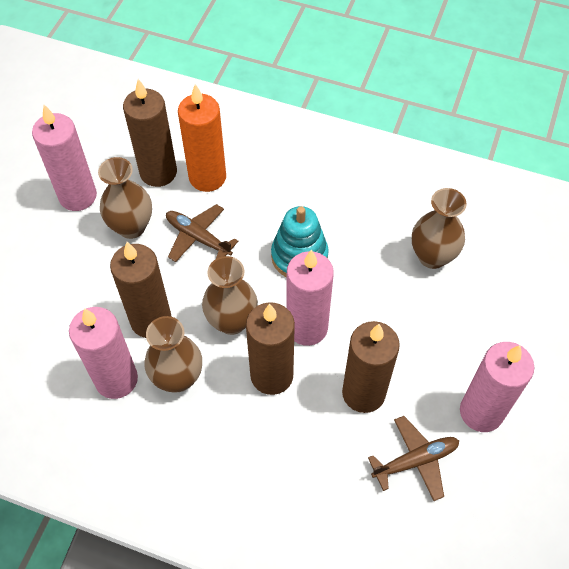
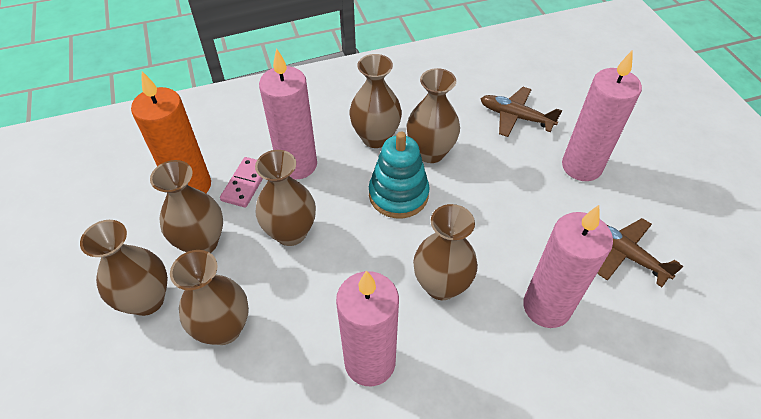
brown candle: 4 -> 0
brown vase: 4 -> 7
pink domino: 0 -> 1

